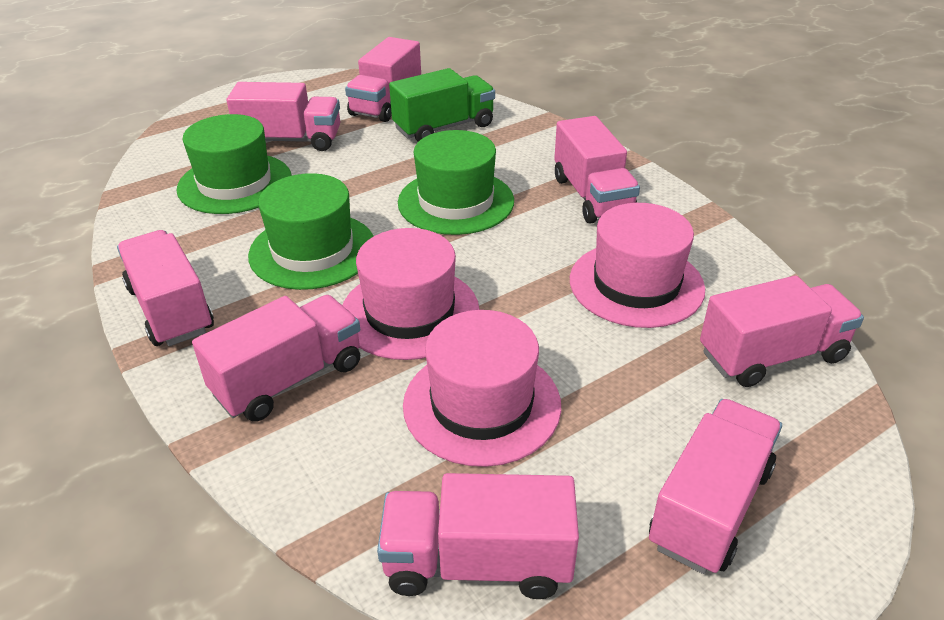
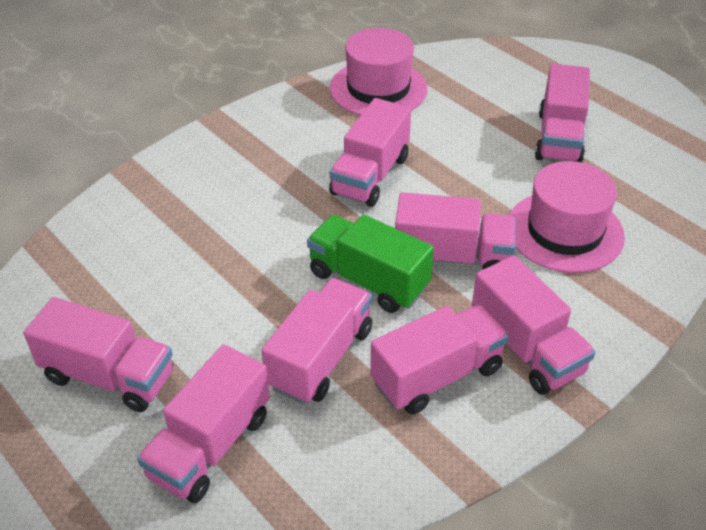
green hat: 3 -> 0
pink hat: 3 -> 2

